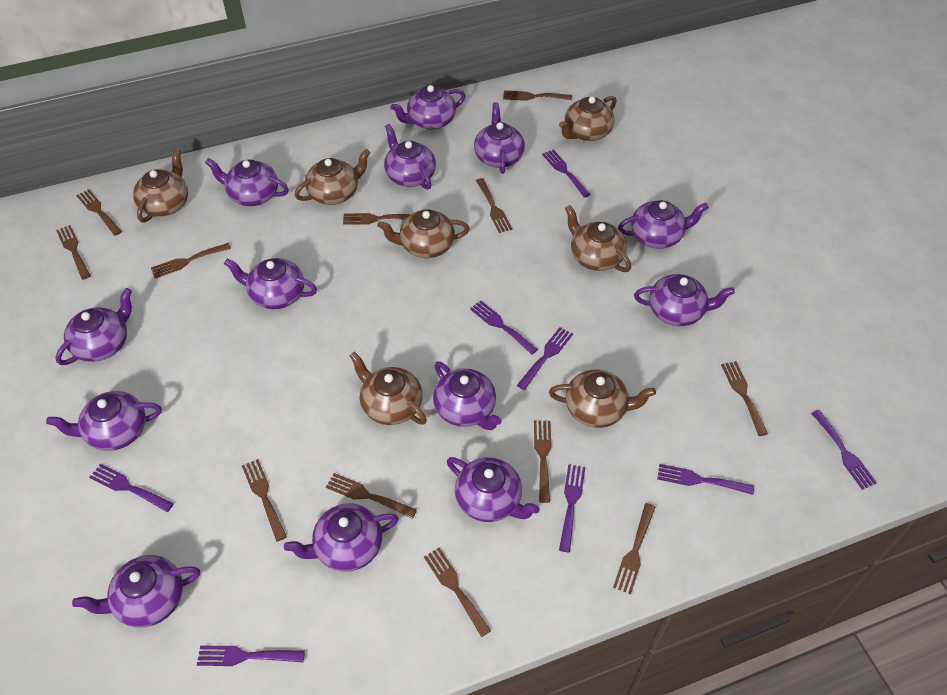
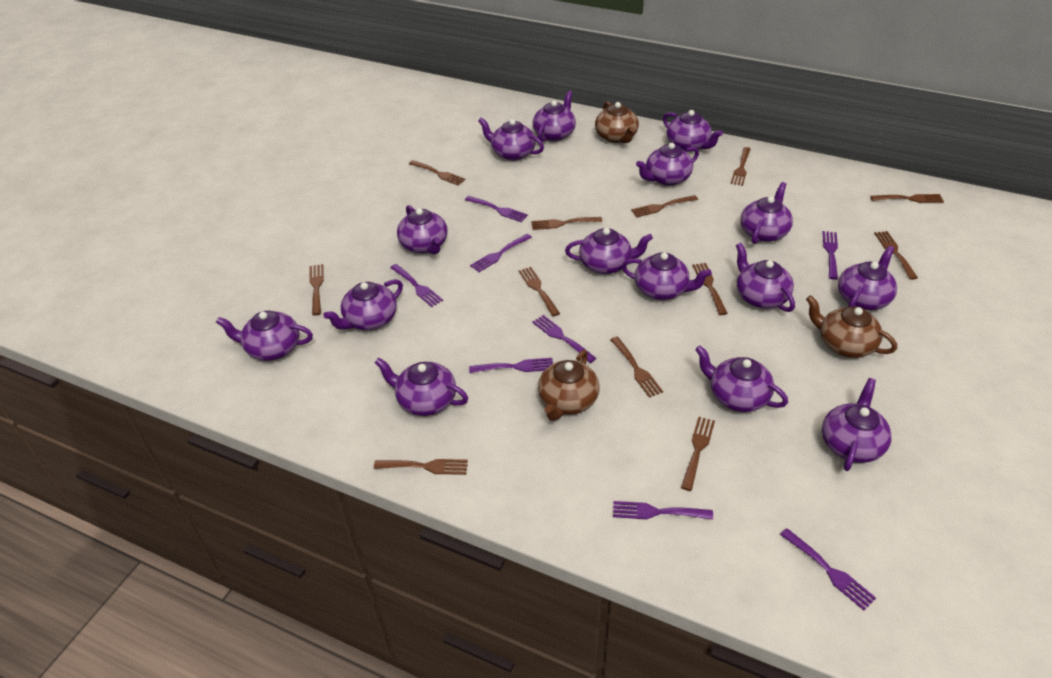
brown teapot: 7 -> 3
purple teapot: 13 -> 15

